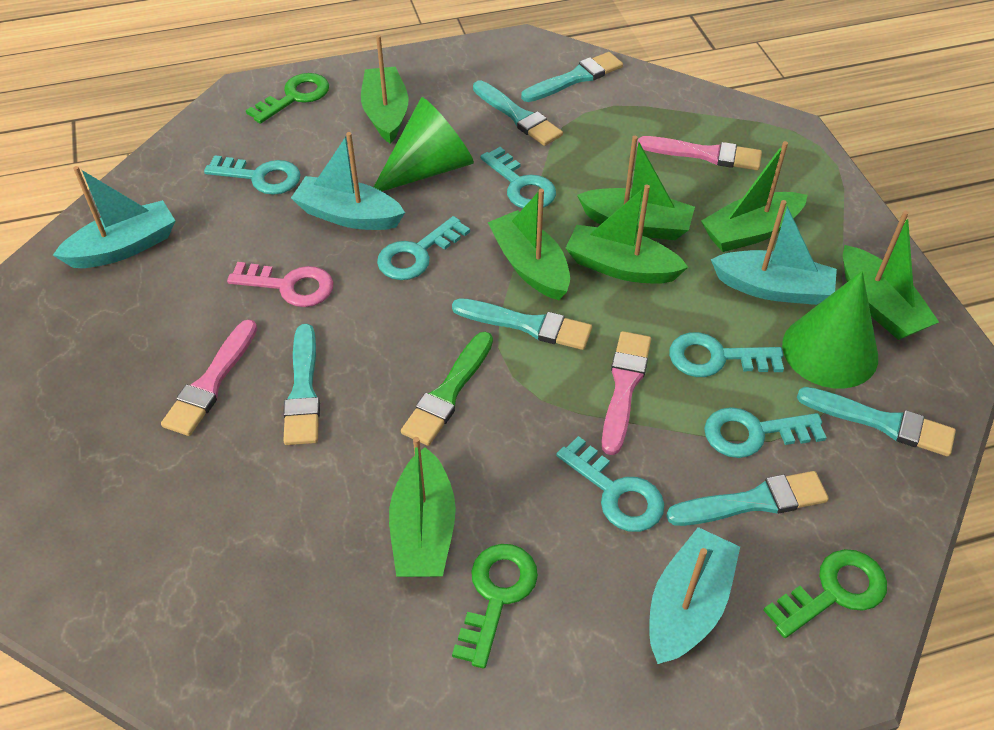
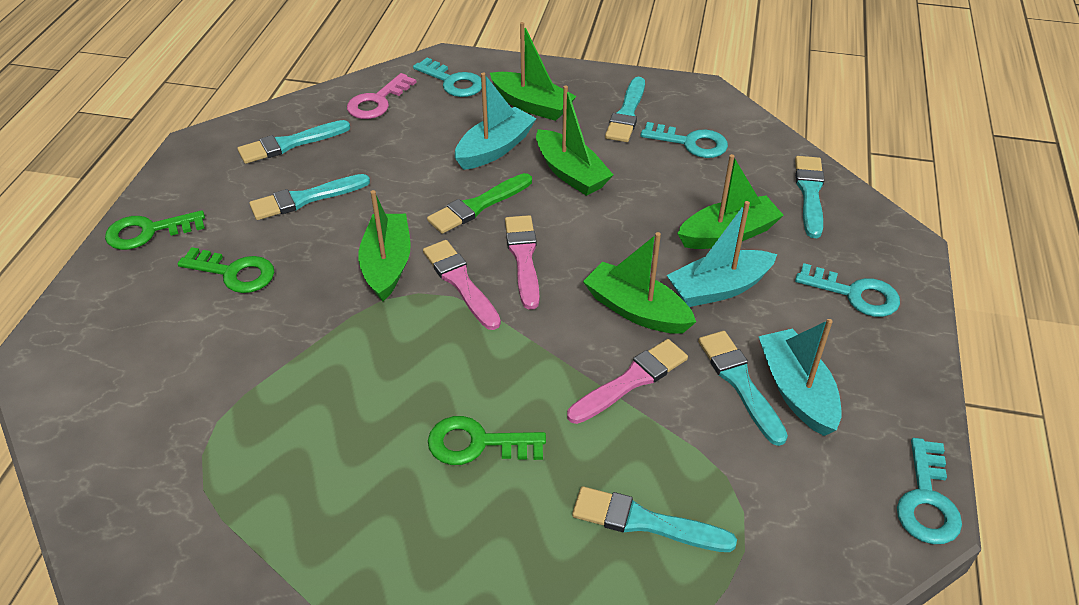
green boat: 7 -> 5
green cone: 2 -> 0
turquoise boat: 4 -> 3
turquoise key: 6 -> 4

